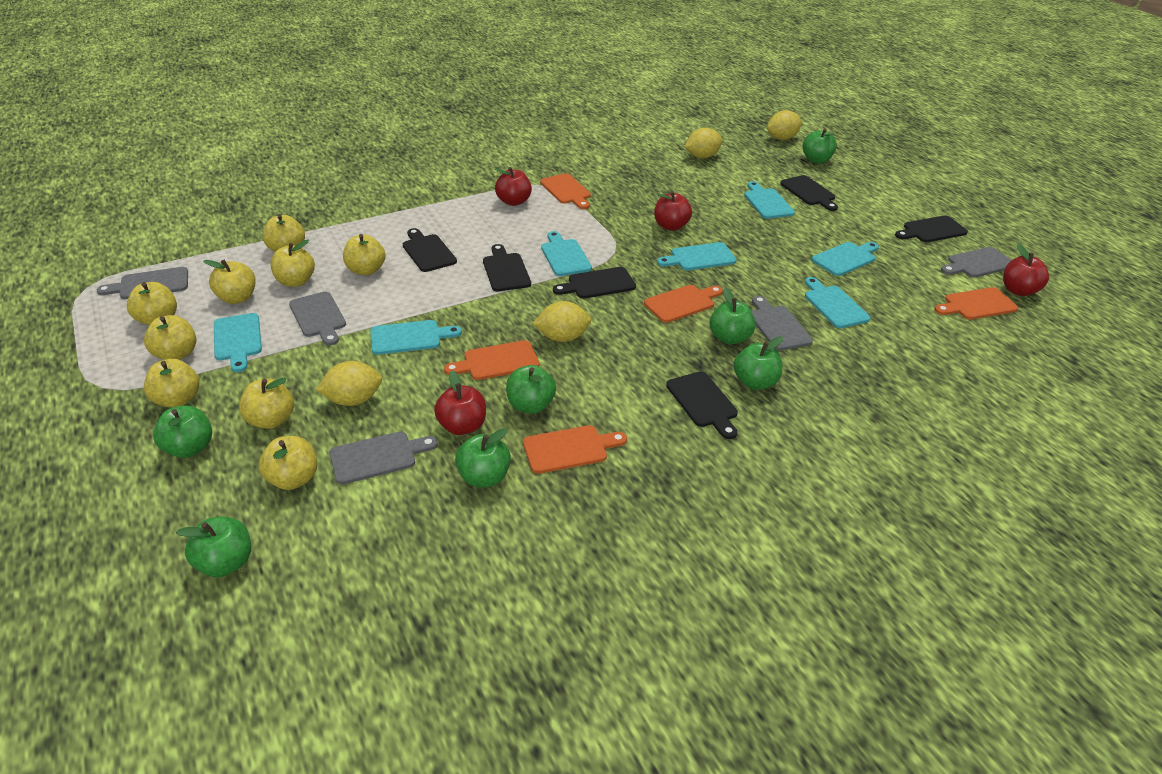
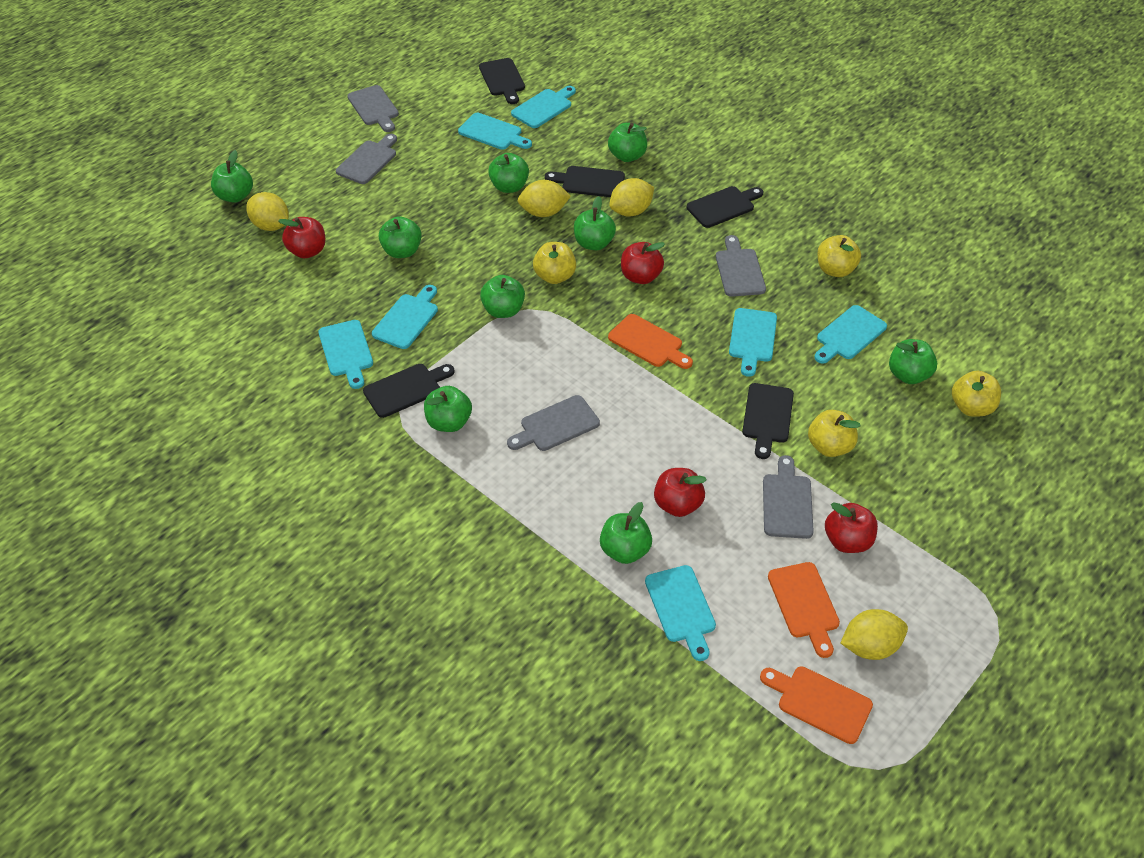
black cutting board: 6 -> 5
green apple: 7 -> 9
orange cutting board: 5 -> 3
yellow apple: 9 -> 4

